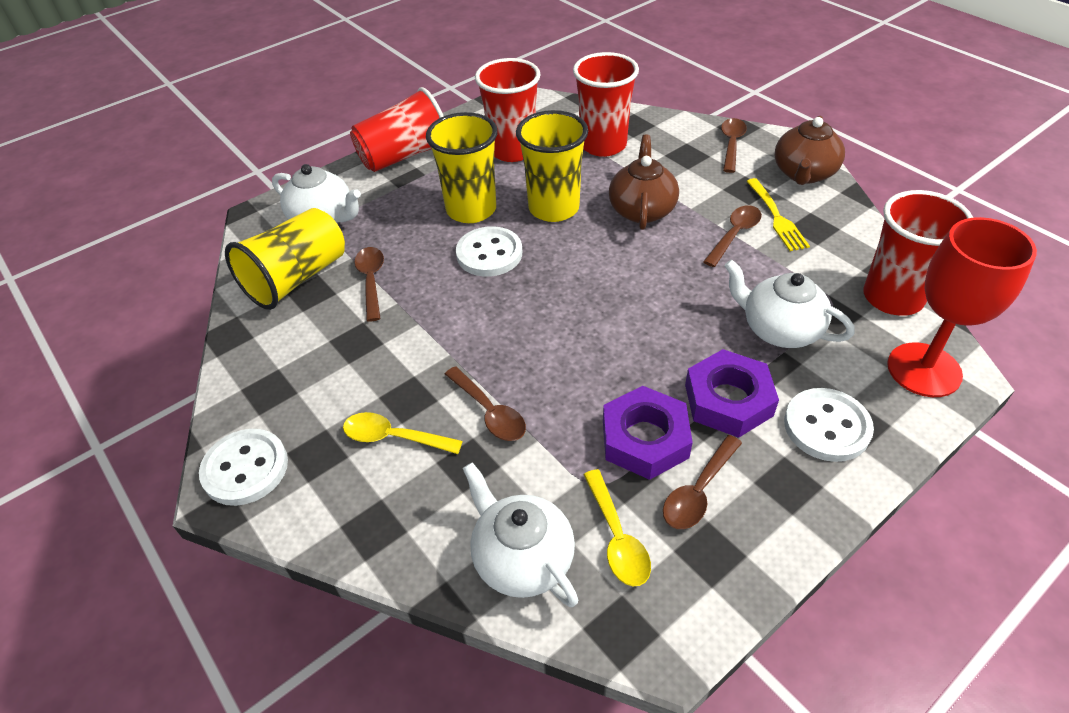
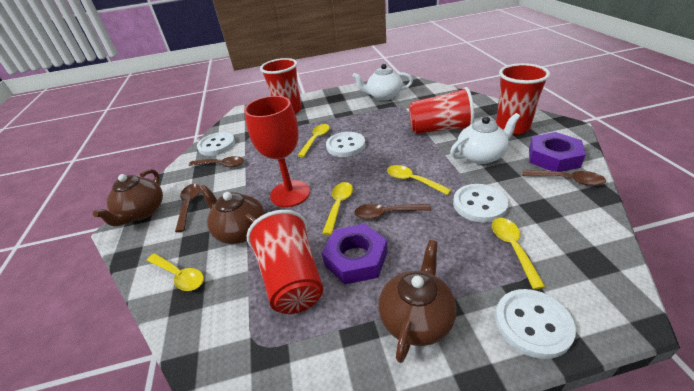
brown spoon: 5 -> 4
brown teapot: 2 -> 3
white button: 3 -> 4
white teapot: 3 -> 2
yellow cup: 3 -> 0
yellow fork: 1 -> 0
yellow spoon: 2 -> 5

